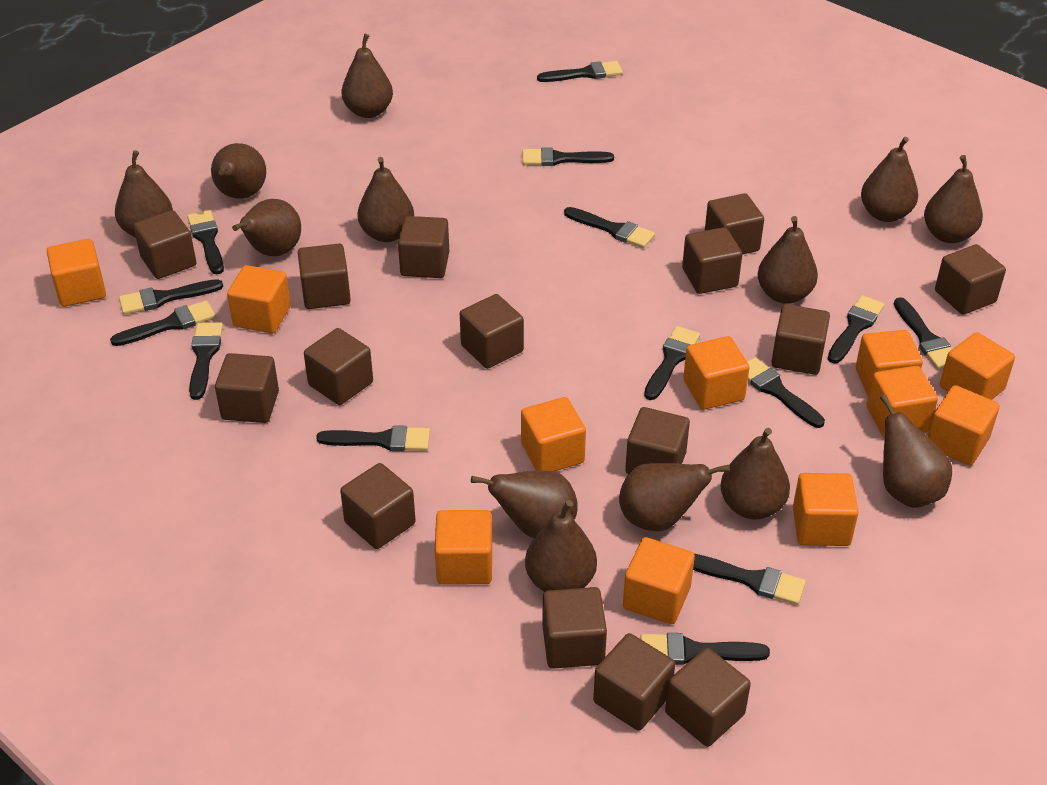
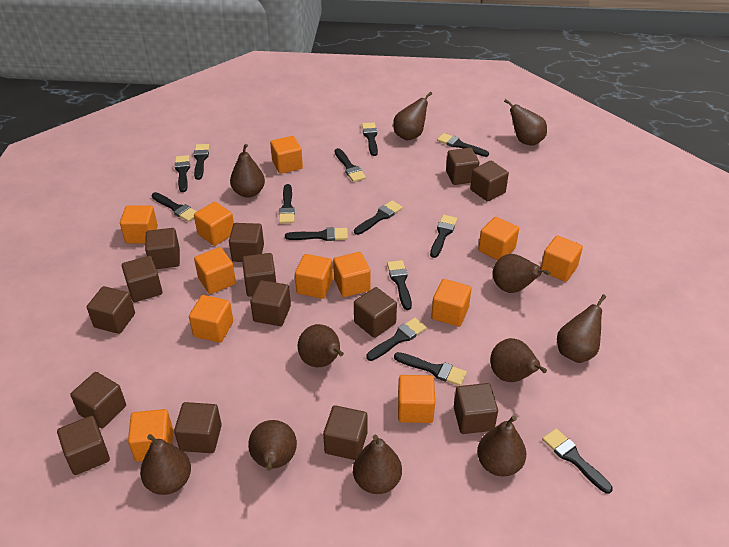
brown cube: 15 -> 14
brown pear: 13 -> 11
orange cube: 11 -> 12

